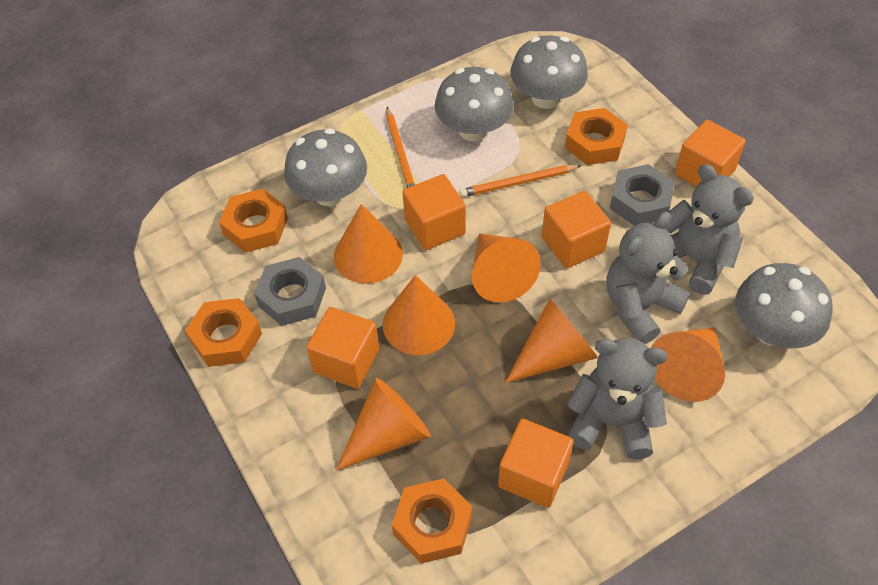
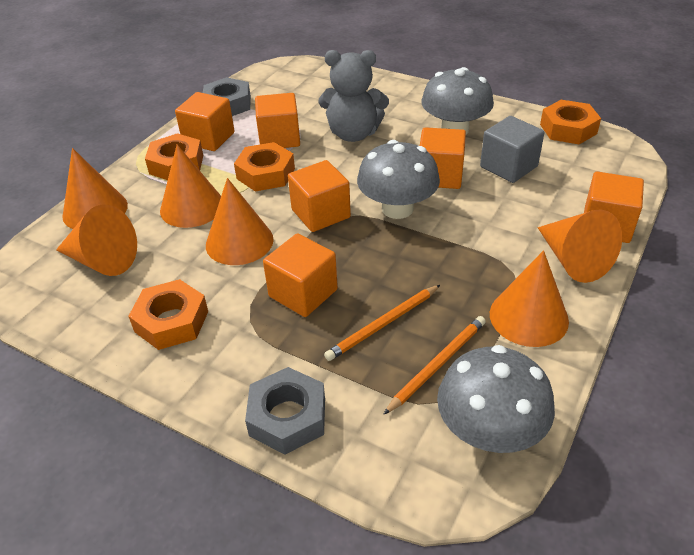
grey cube: 0 -> 1
grey mushroom: 4 -> 3
grey teddy bear: 3 -> 1
orange cube: 5 -> 6

